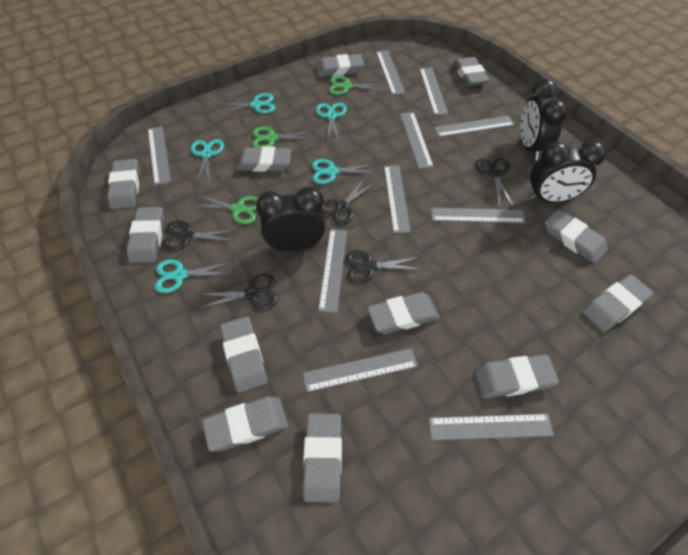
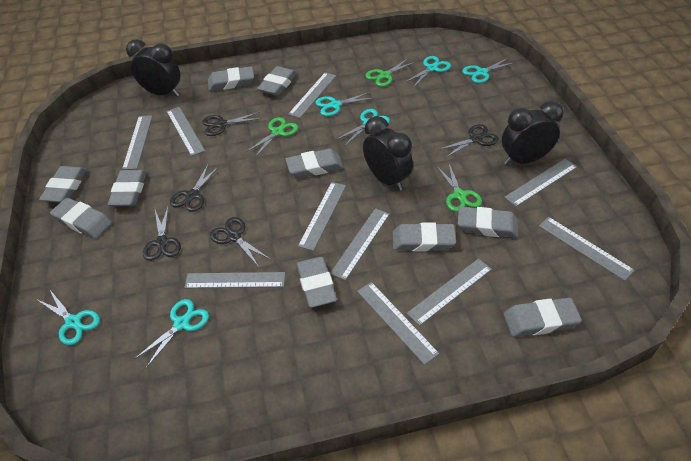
grey eraser: 12 -> 10
turquoise scissors: 5 -> 6

